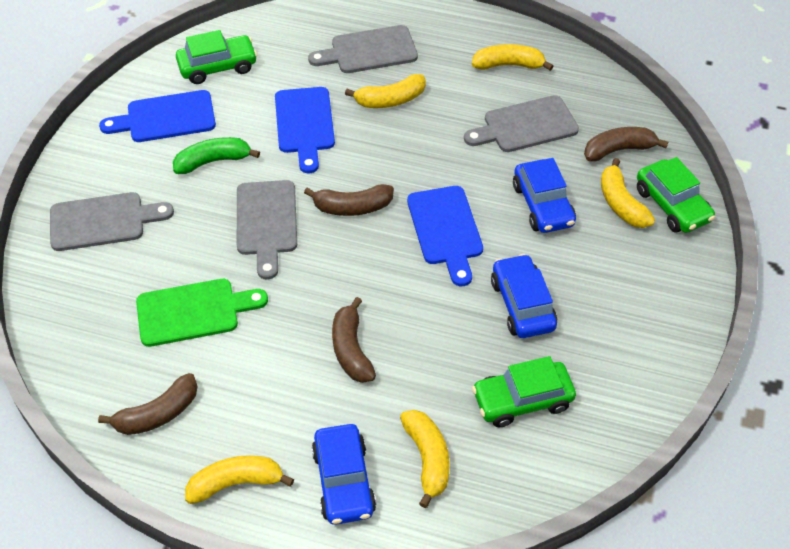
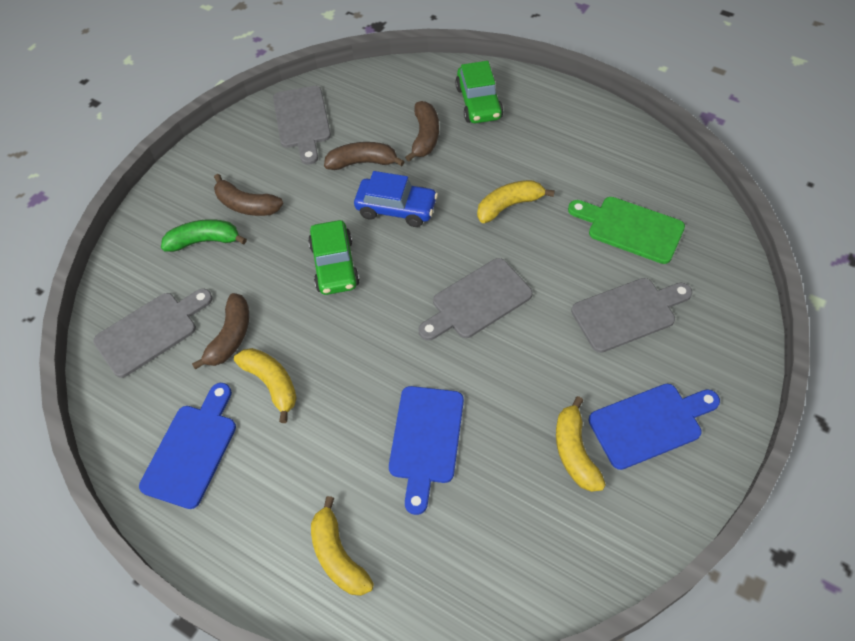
blue car: 3 -> 1
green car: 3 -> 2
yellow banana: 5 -> 4

